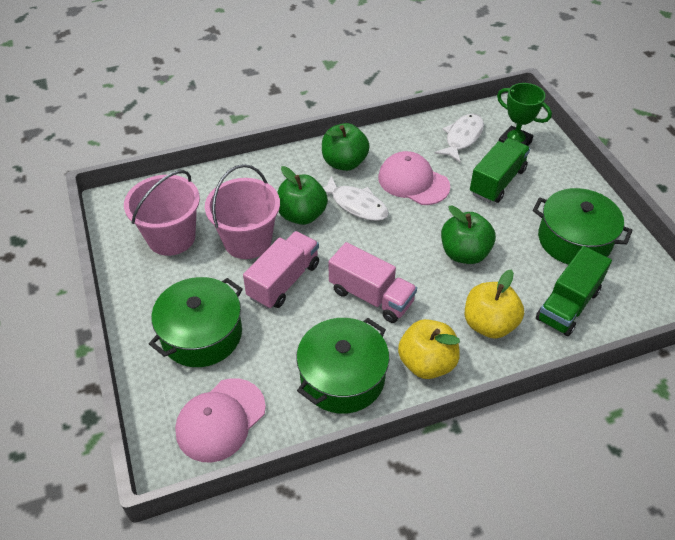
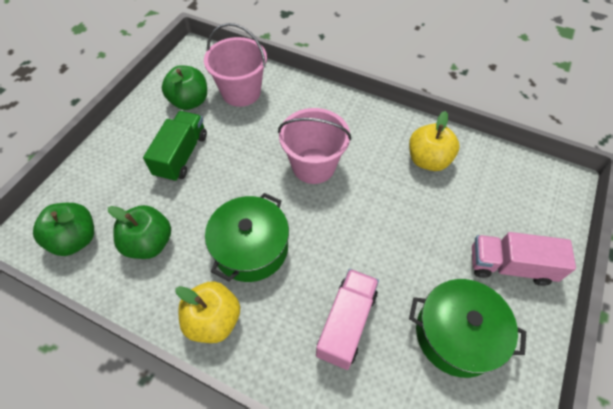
green pot: 3 -> 2
green trophy: 1 -> 0
green truck: 2 -> 1
pink cap: 2 -> 0
white fish: 2 -> 0

